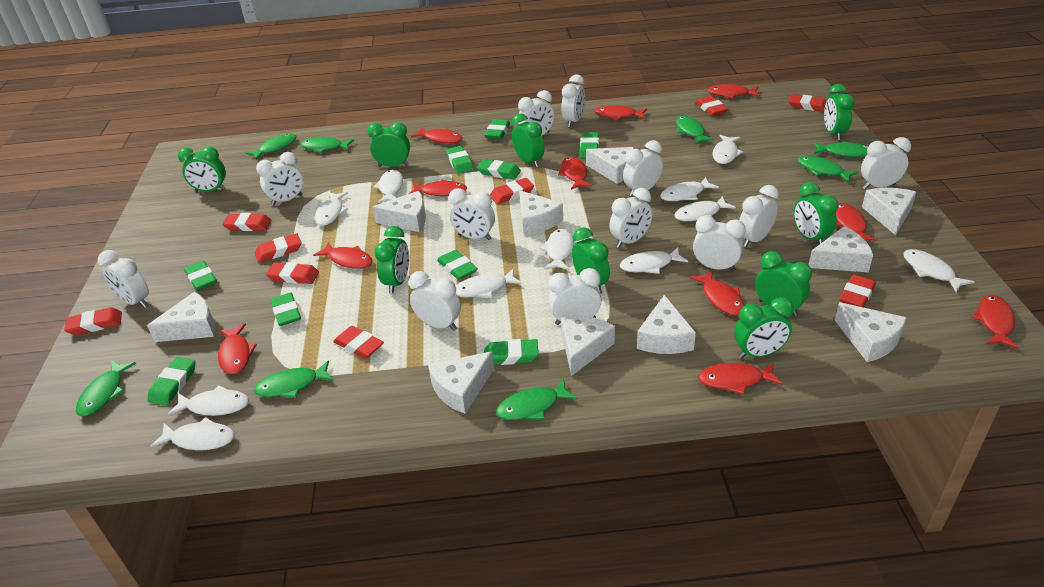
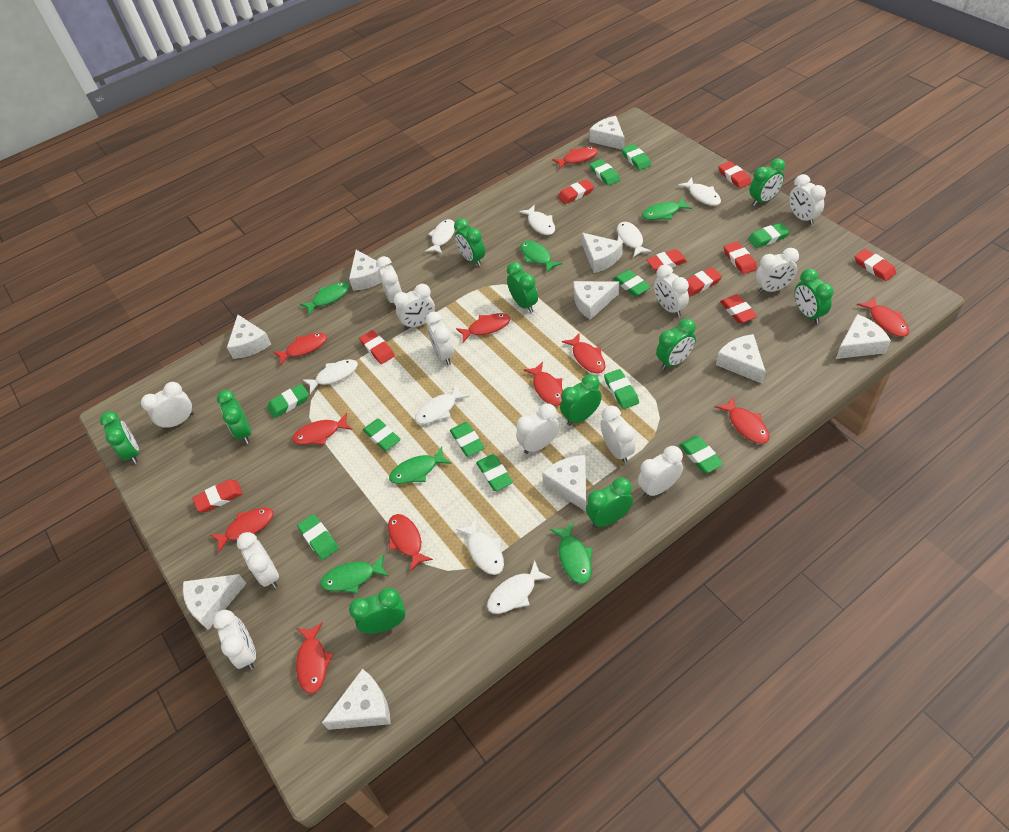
green clock: 9 -> 10
green eraser: 9 -> 11
green fish: 8 -> 6
white fish: 11 -> 8

